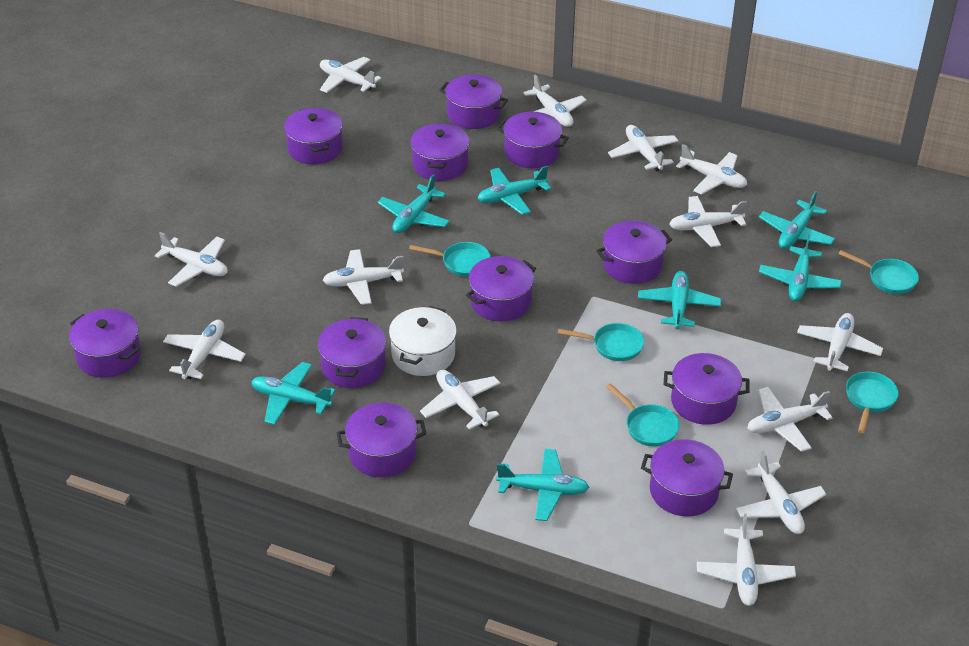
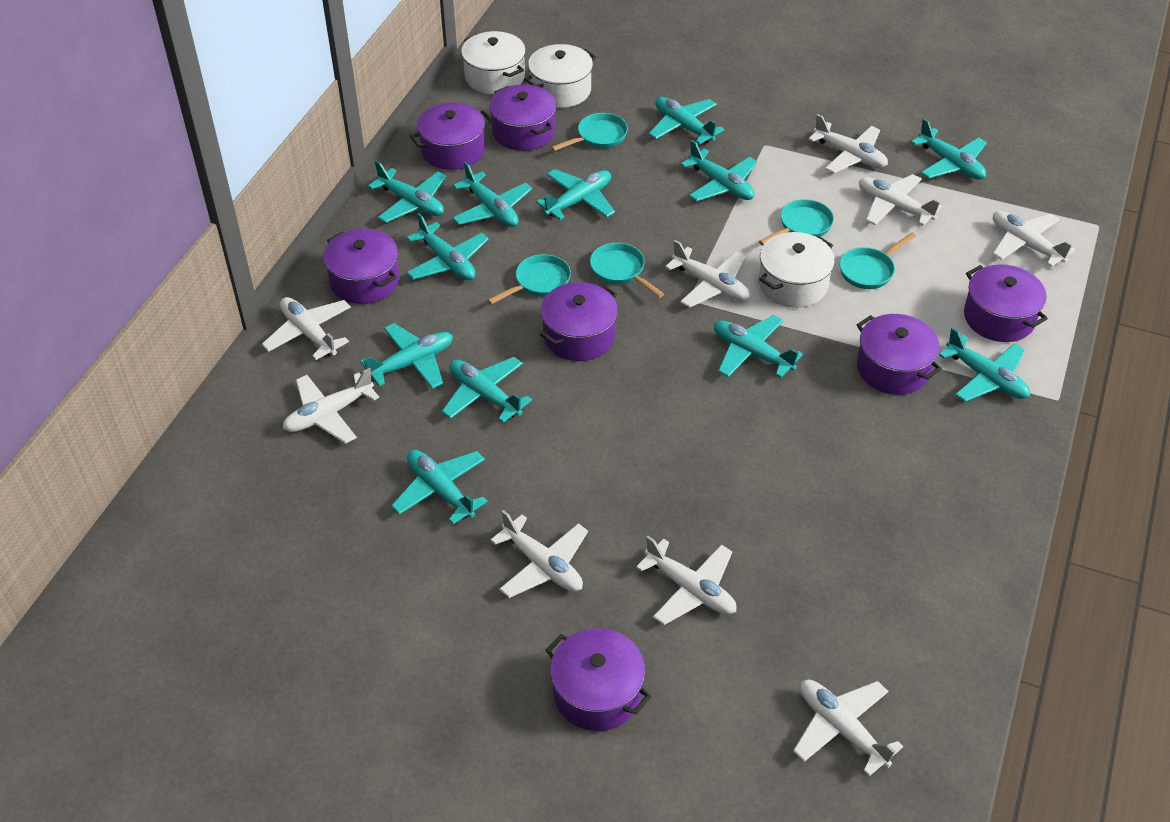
purple pot: 11 -> 7
turquoise plane: 7 -> 12
white plane: 13 -> 9
white pot: 1 -> 3

